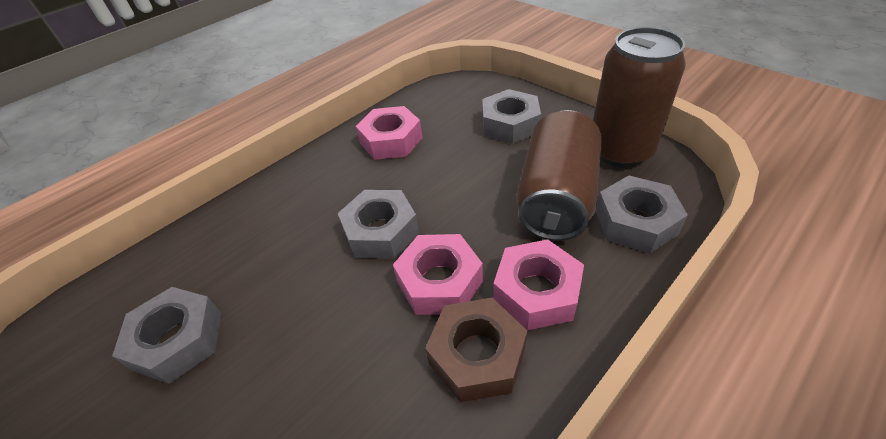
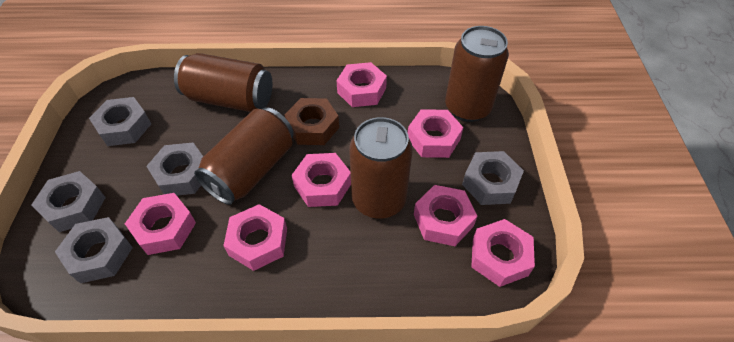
brown can: 2 -> 4
grey nut: 4 -> 5
pink nut: 3 -> 7

